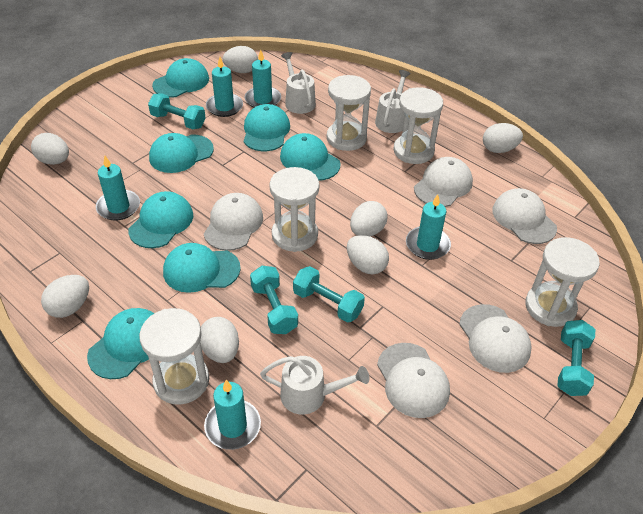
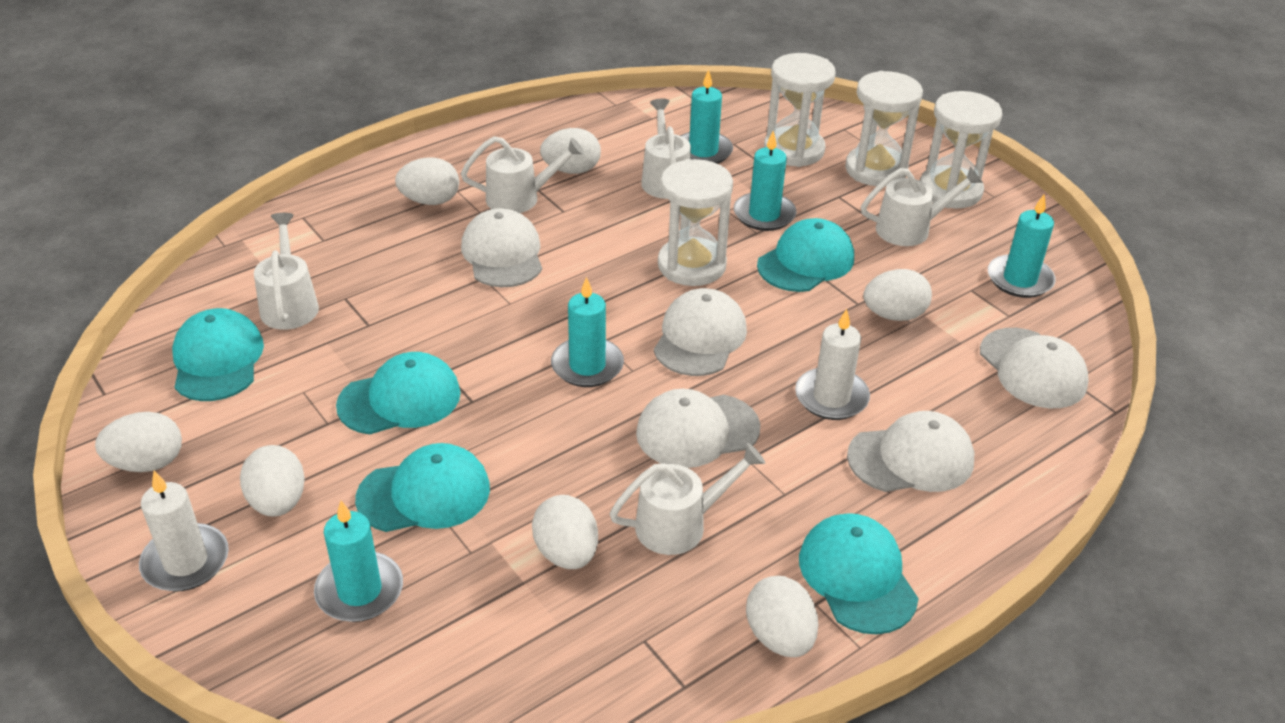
turquoise cap: 7 -> 5
turquoise dumbbell: 4 -> 0
white candle: 0 -> 2
white hourglass: 5 -> 4
white watering can: 3 -> 5

